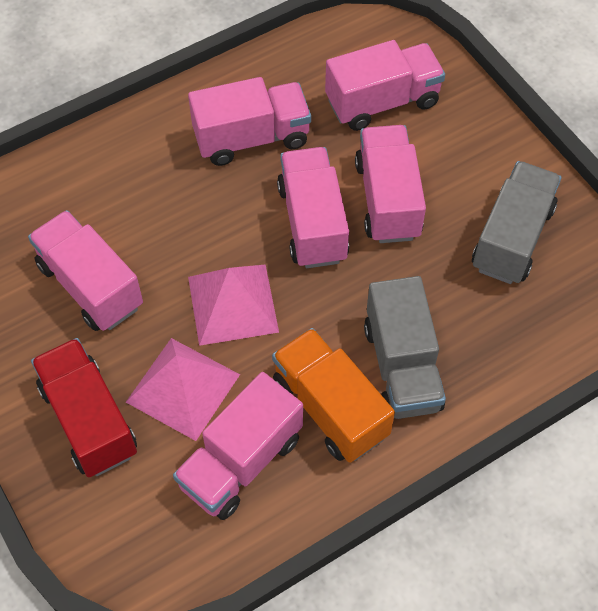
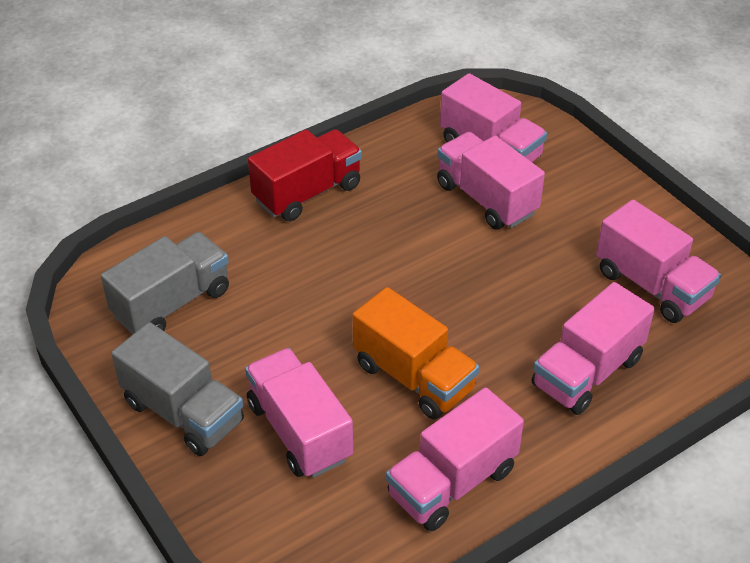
pink pyramid: 2 -> 0

